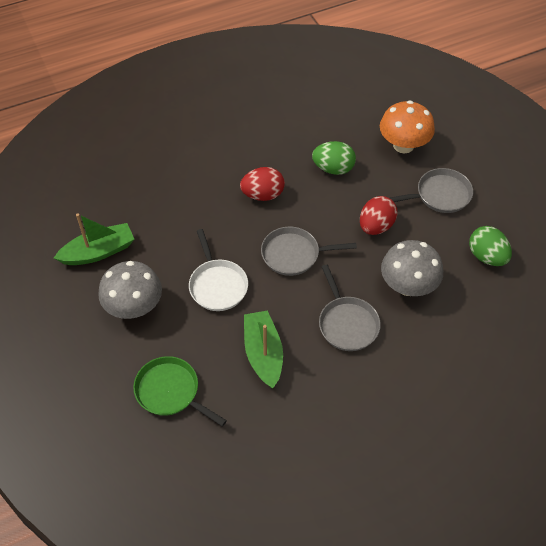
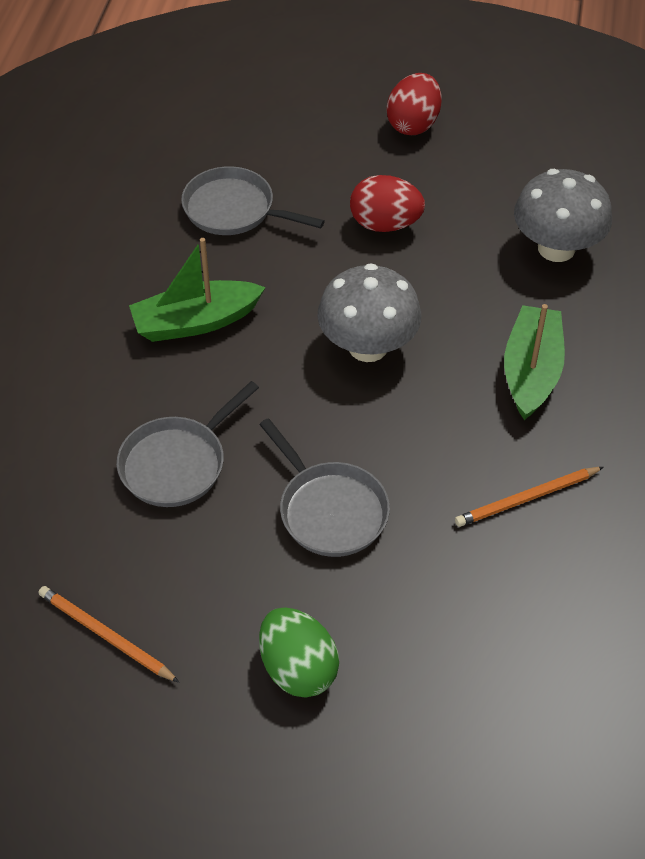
green egg: 2 -> 1
green pan: 1 -> 0
orange mushroom: 1 -> 0
orange pencil: 0 -> 2
white pan: 1 -> 0

